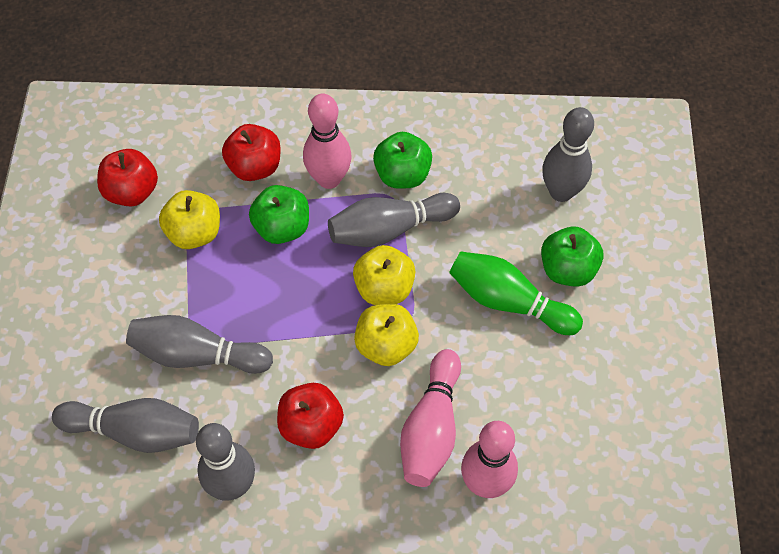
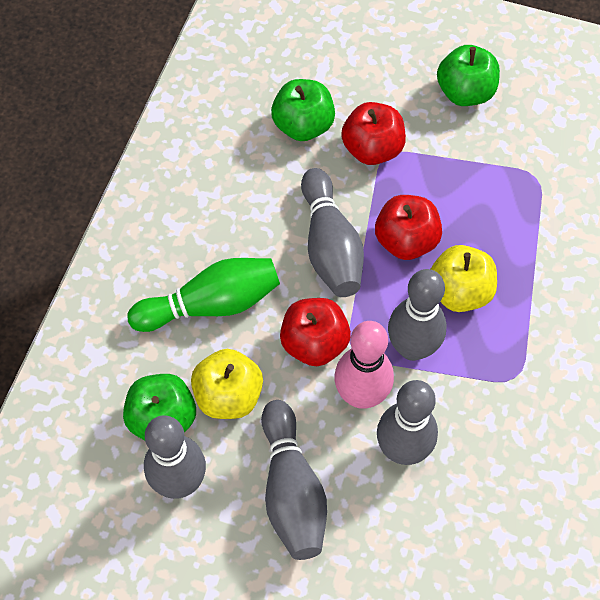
pink bowling pin: 3 -> 1
yellow apple: 3 -> 2

